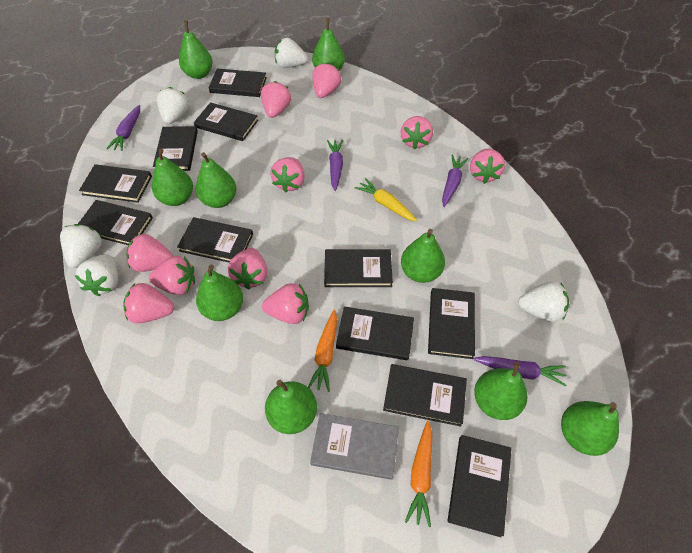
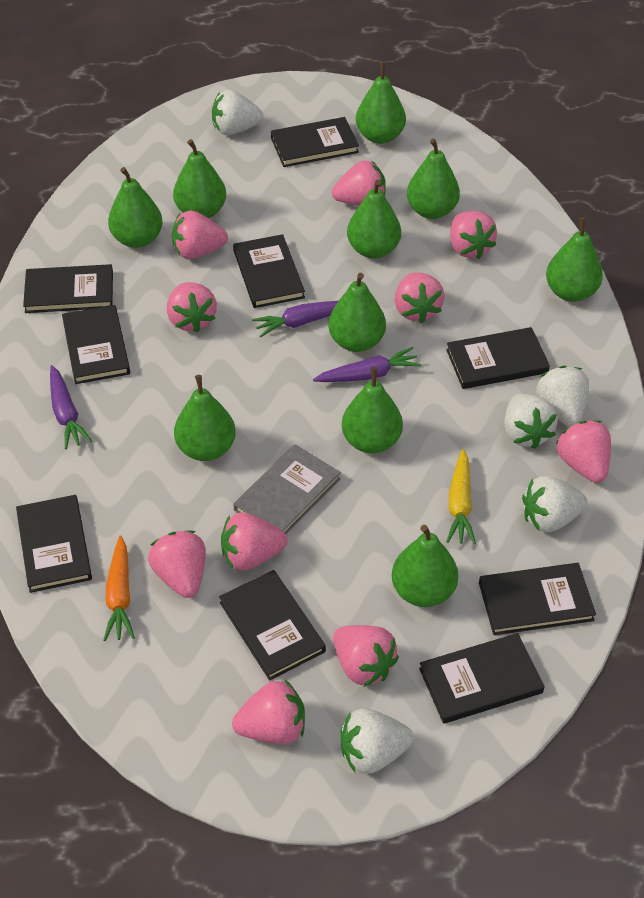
black book: 11 -> 9
green pear: 9 -> 10
orange carrot: 2 -> 1
purple carrot: 4 -> 3

